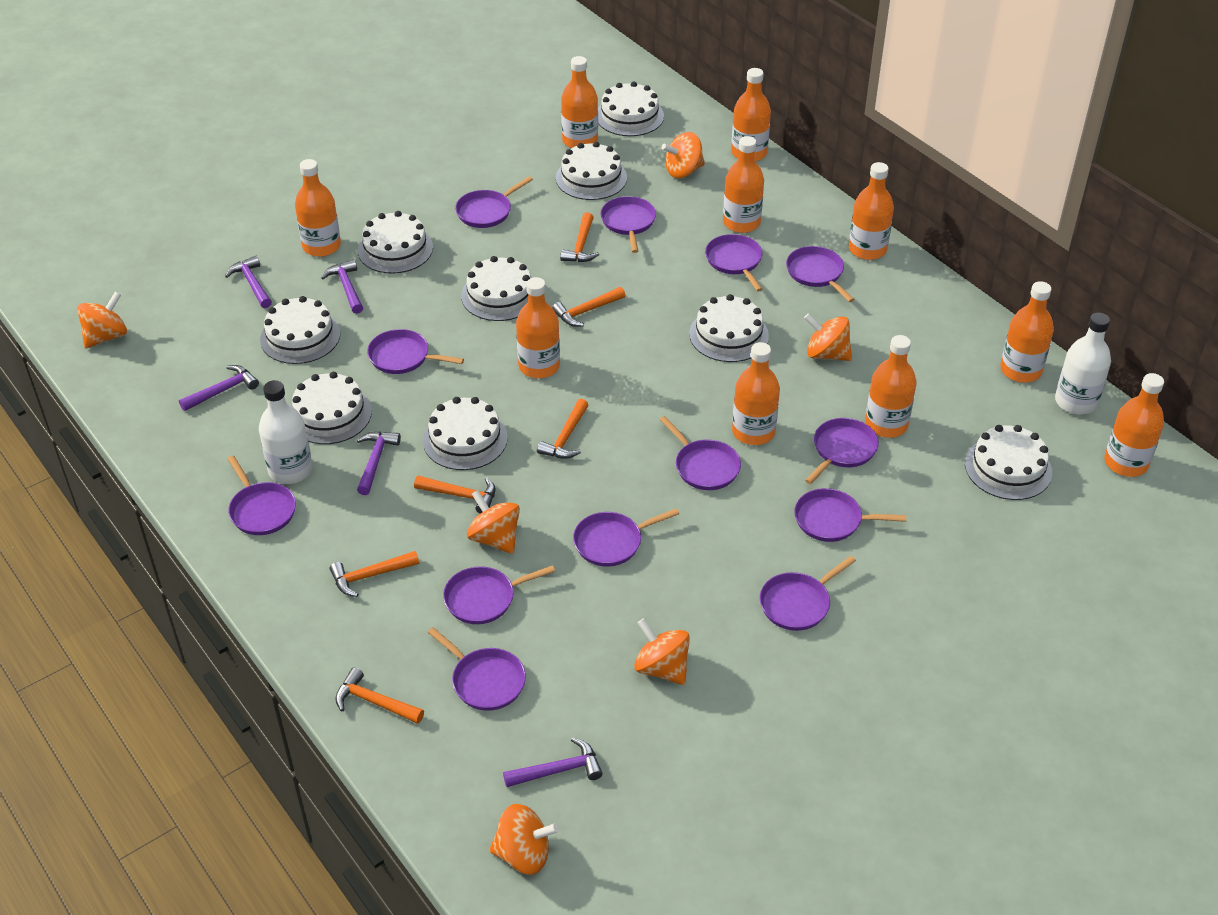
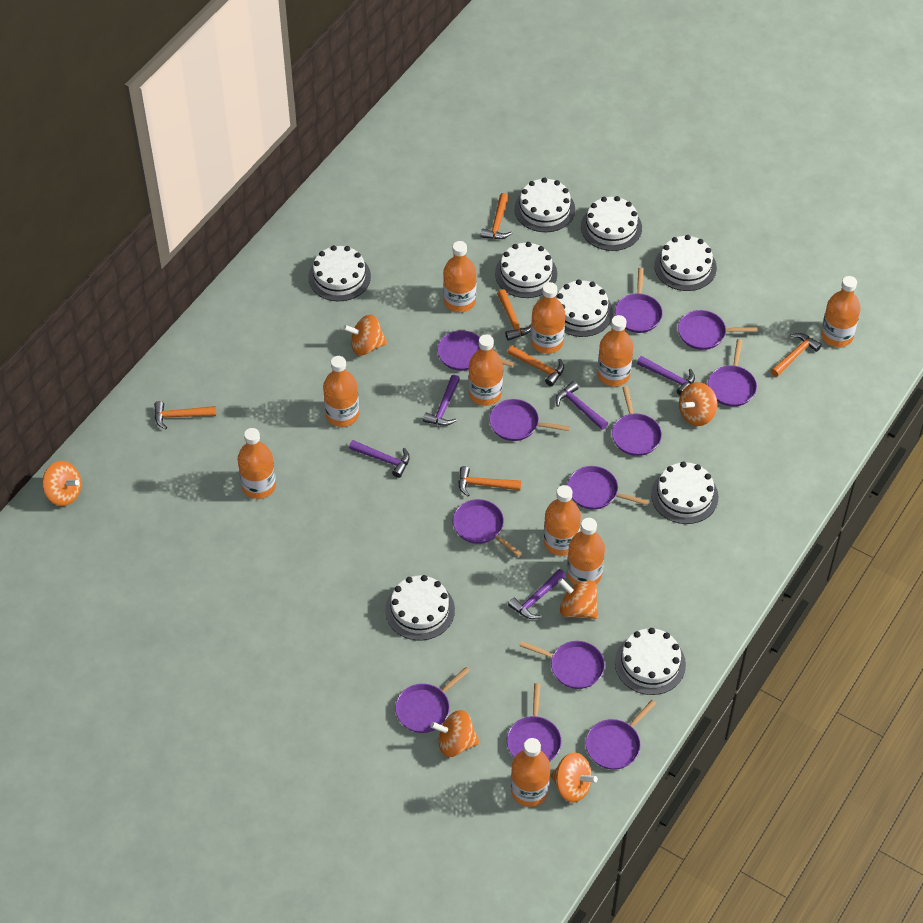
purple pan: 13 -> 12
white bottle: 2 -> 0

